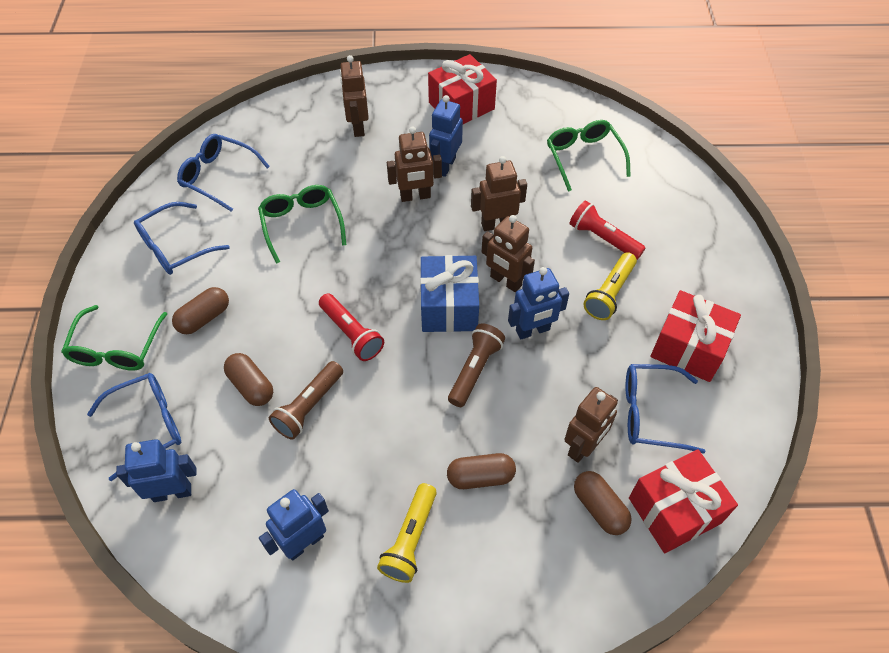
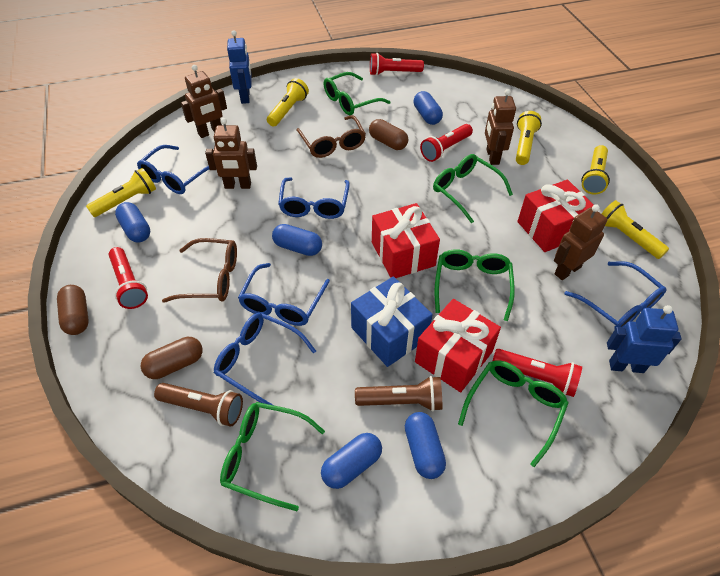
blue capsule: 0 -> 5
blue glasses: 4 -> 5
blue robot: 4 -> 2
brown capsule: 4 -> 3
brown glasses: 0 -> 2
brown robot: 5 -> 4
green glasses: 3 -> 5
red flashlight: 2 -> 4
yellow flashlight: 2 -> 5

